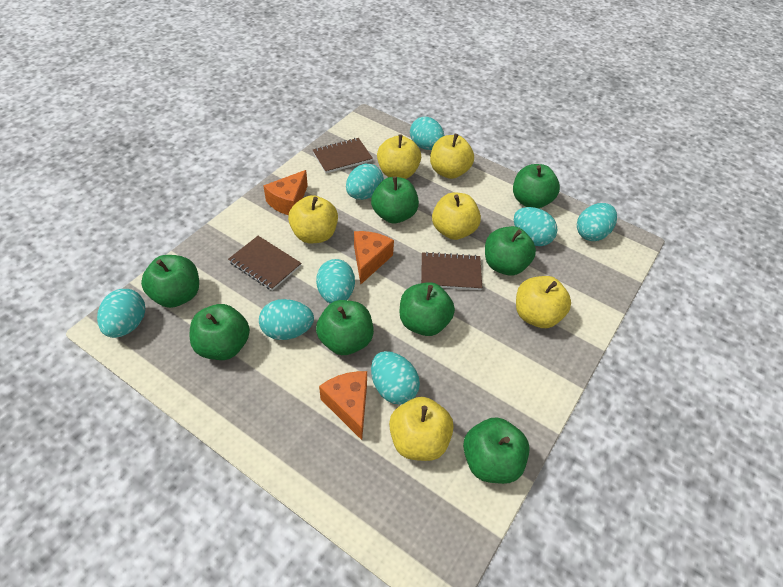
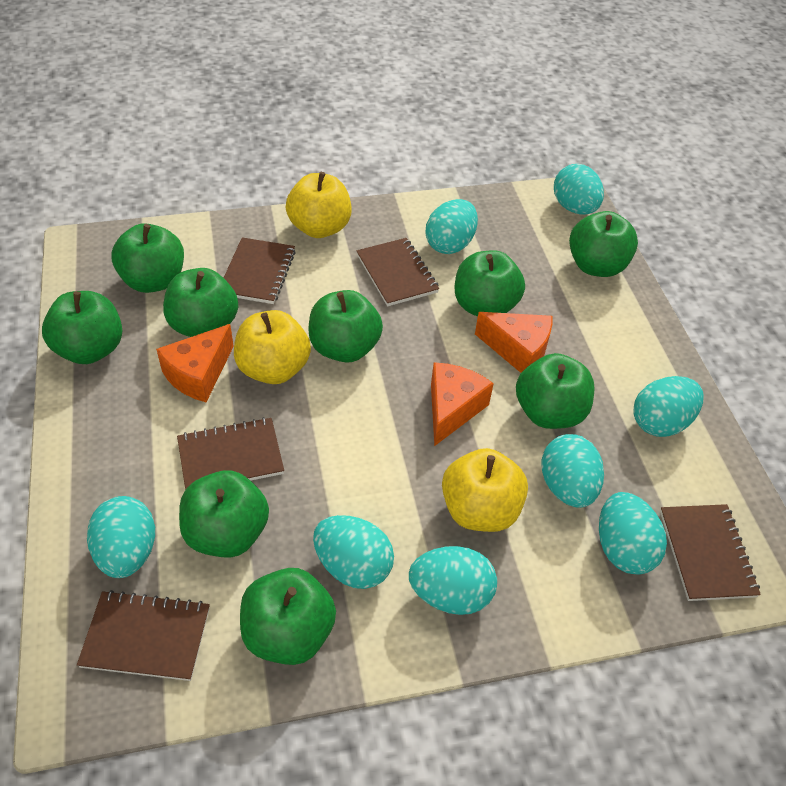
brown notebook: 3 -> 5
green apple: 8 -> 9
yellow apple: 6 -> 3

